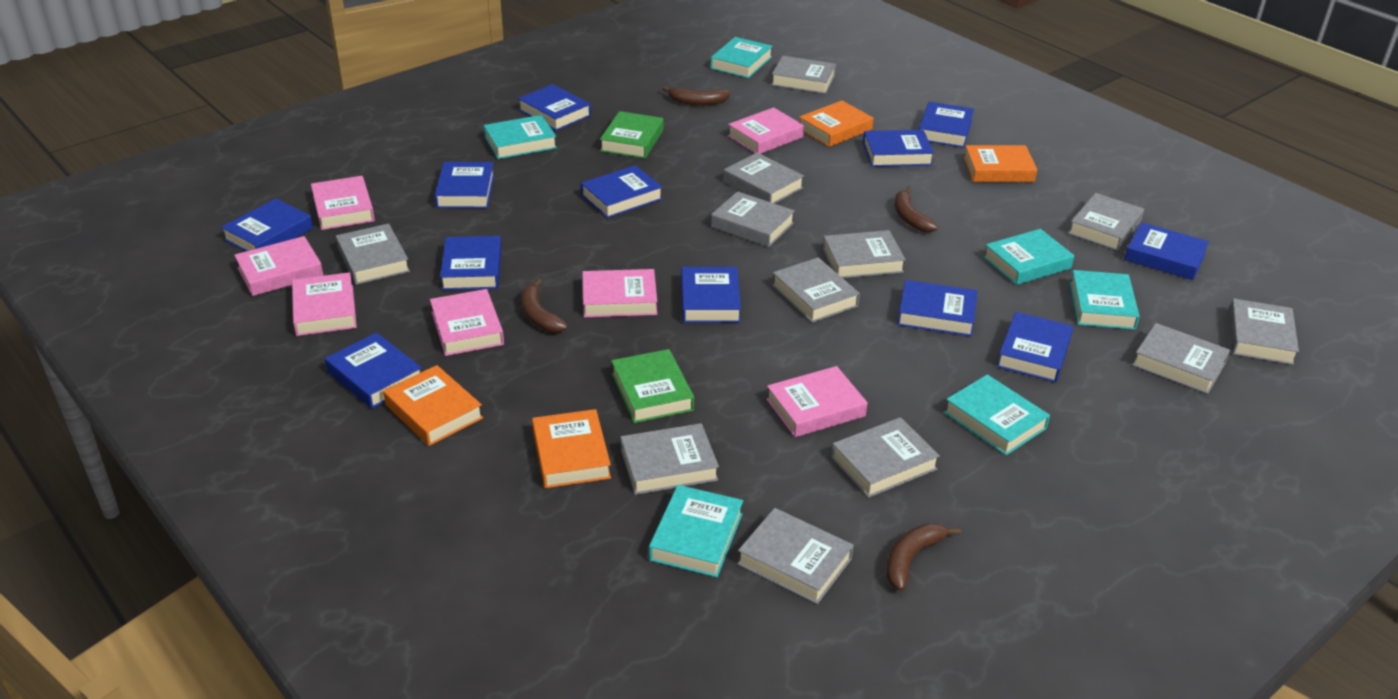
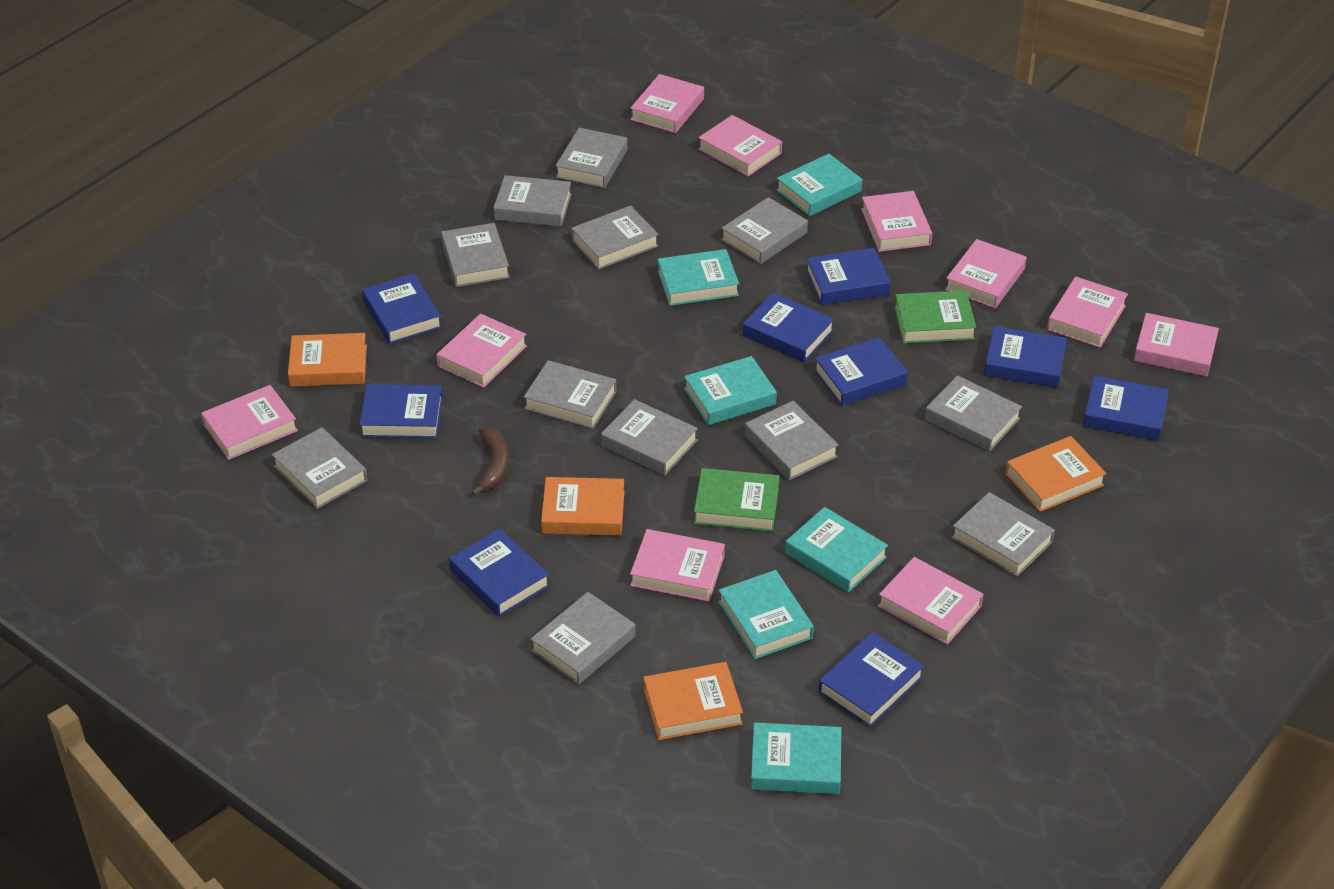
blue book: 12 -> 9
brown banana: 4 -> 1
pink book: 7 -> 10

